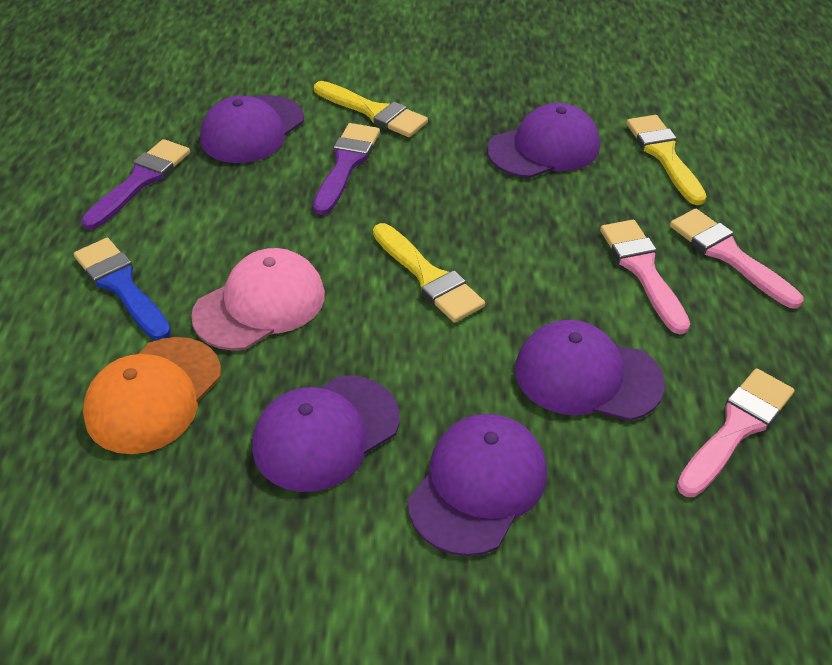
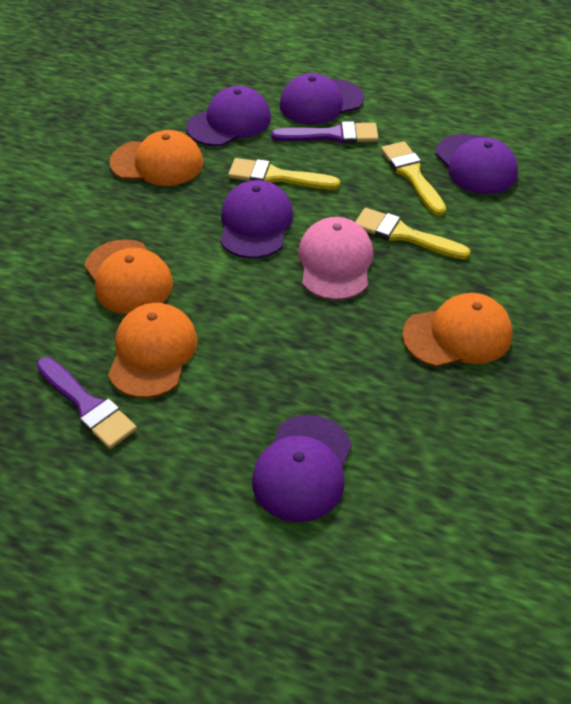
blue brush: 1 -> 0
orange cap: 1 -> 4
pink brush: 3 -> 0

